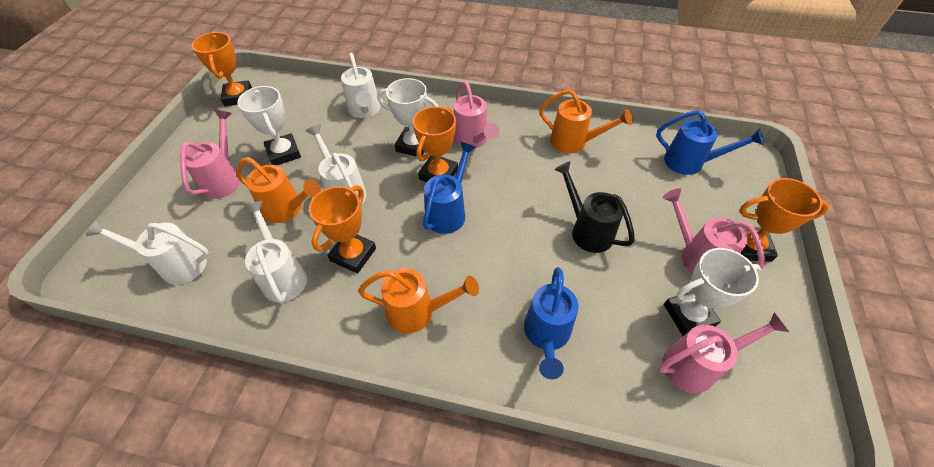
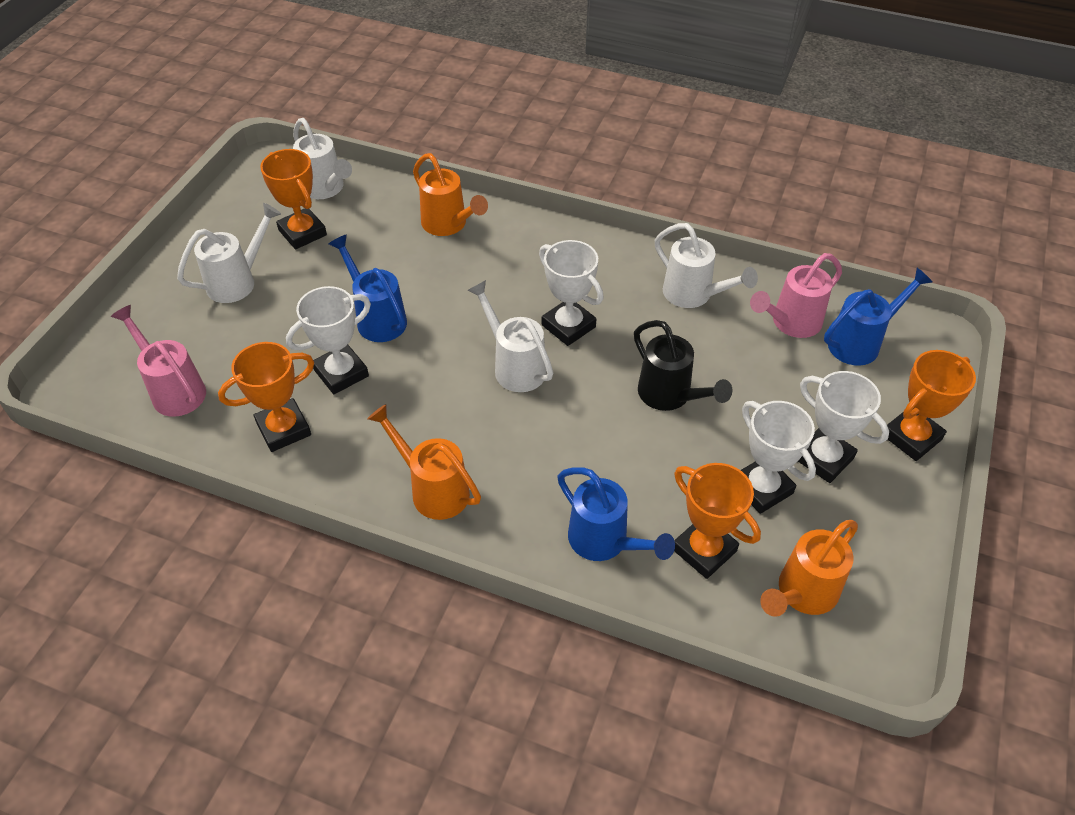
pink watering can: 4 -> 2
white trophy: 3 -> 4

